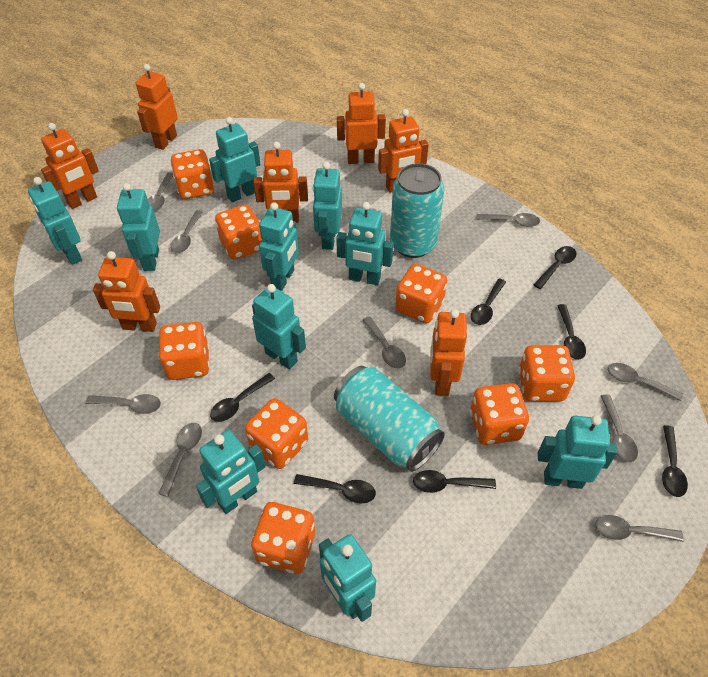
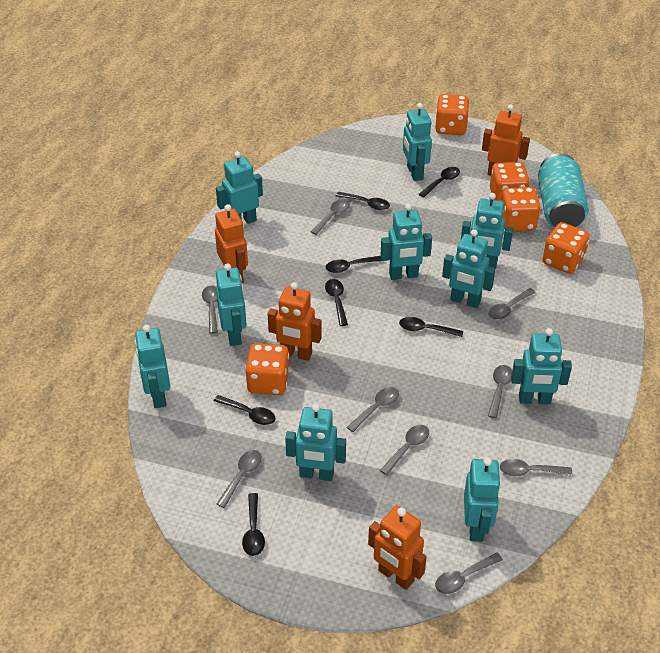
orange dice: 8 -> 5
orange robot: 7 -> 4
turquoise can: 2 -> 1

